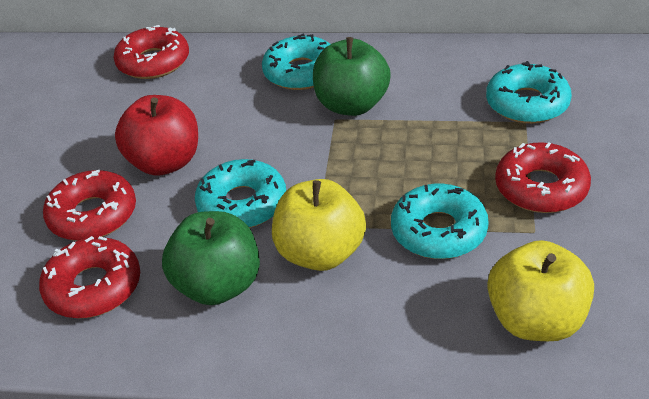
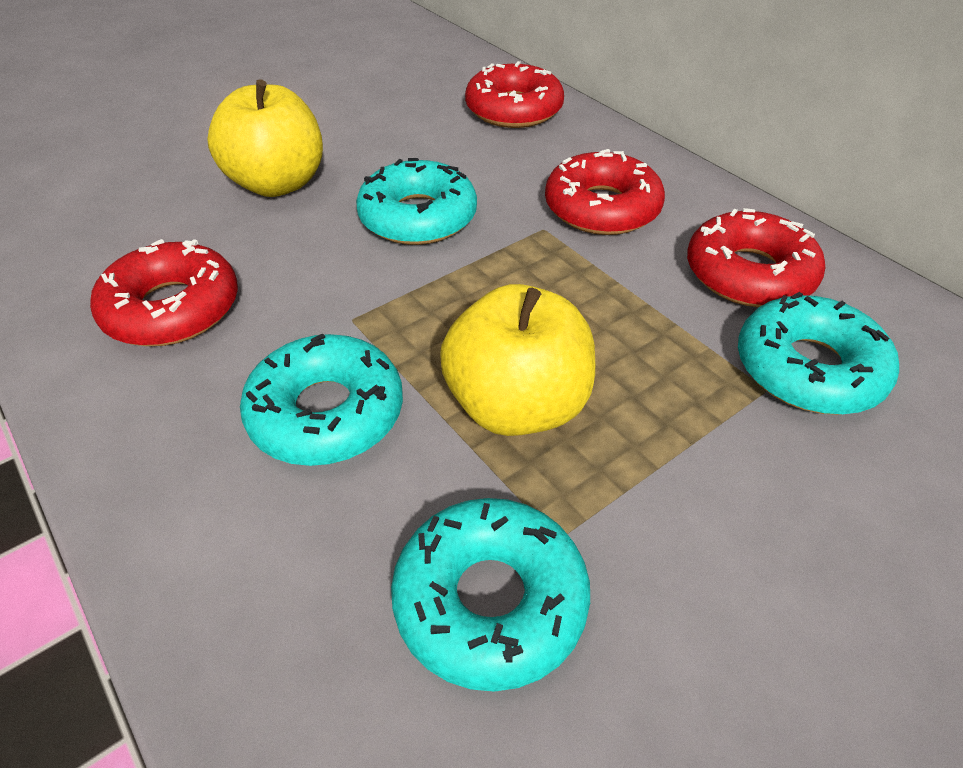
green apple: 2 -> 0
red apple: 1 -> 0

